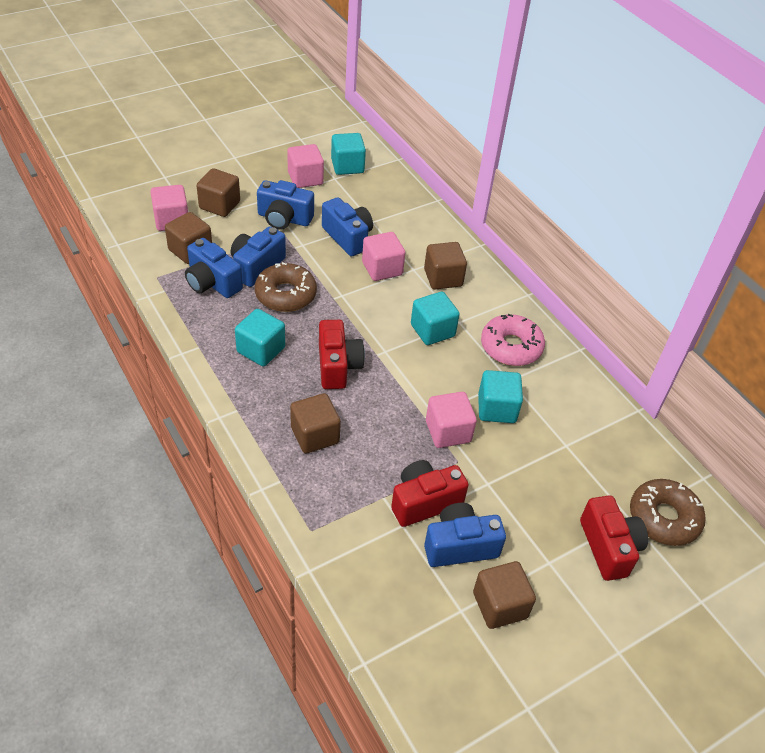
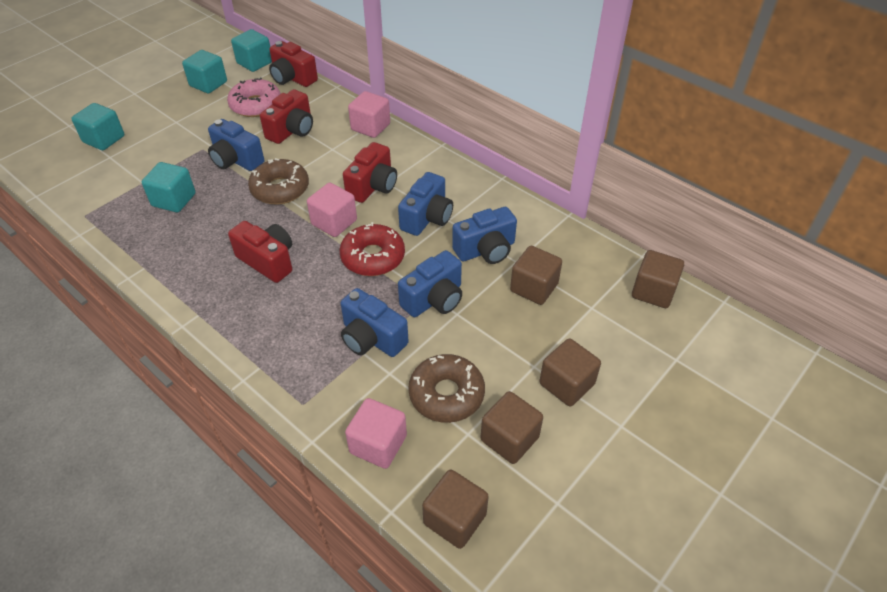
pink cube: 4 -> 3
red camera: 3 -> 4
red donut: 0 -> 1

